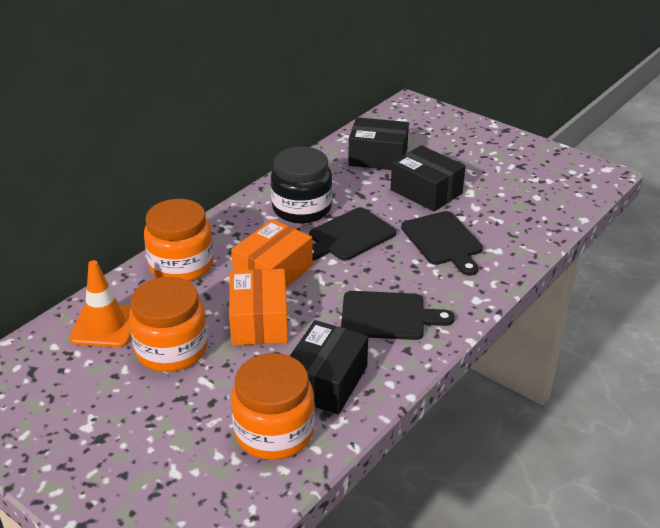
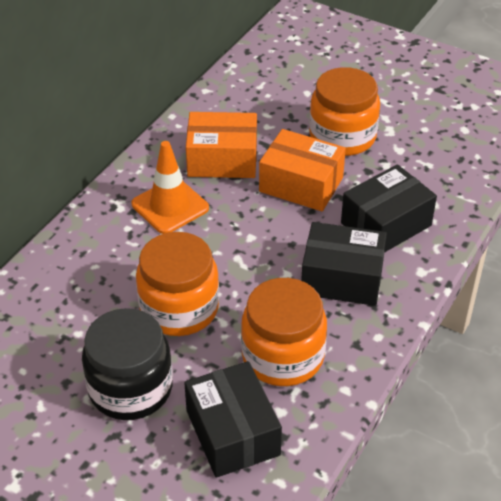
black cutting board: 3 -> 0

